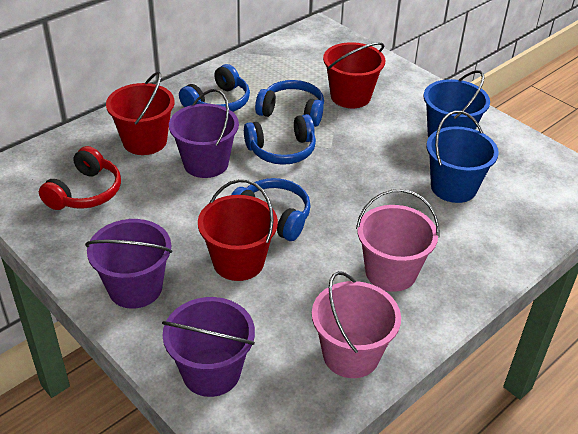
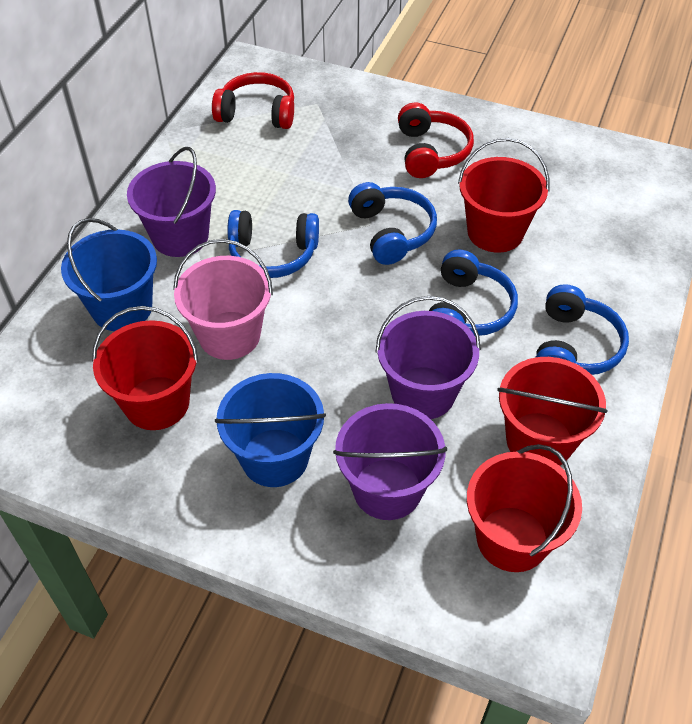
pink bucket: 2 -> 1
red bucket: 3 -> 4
red headphones: 1 -> 2

